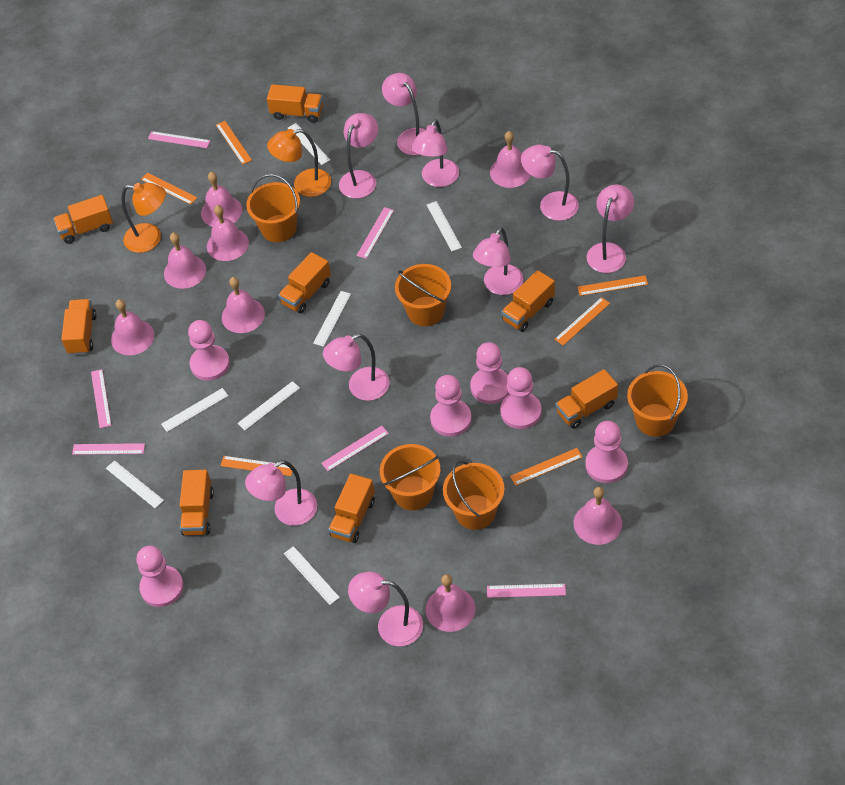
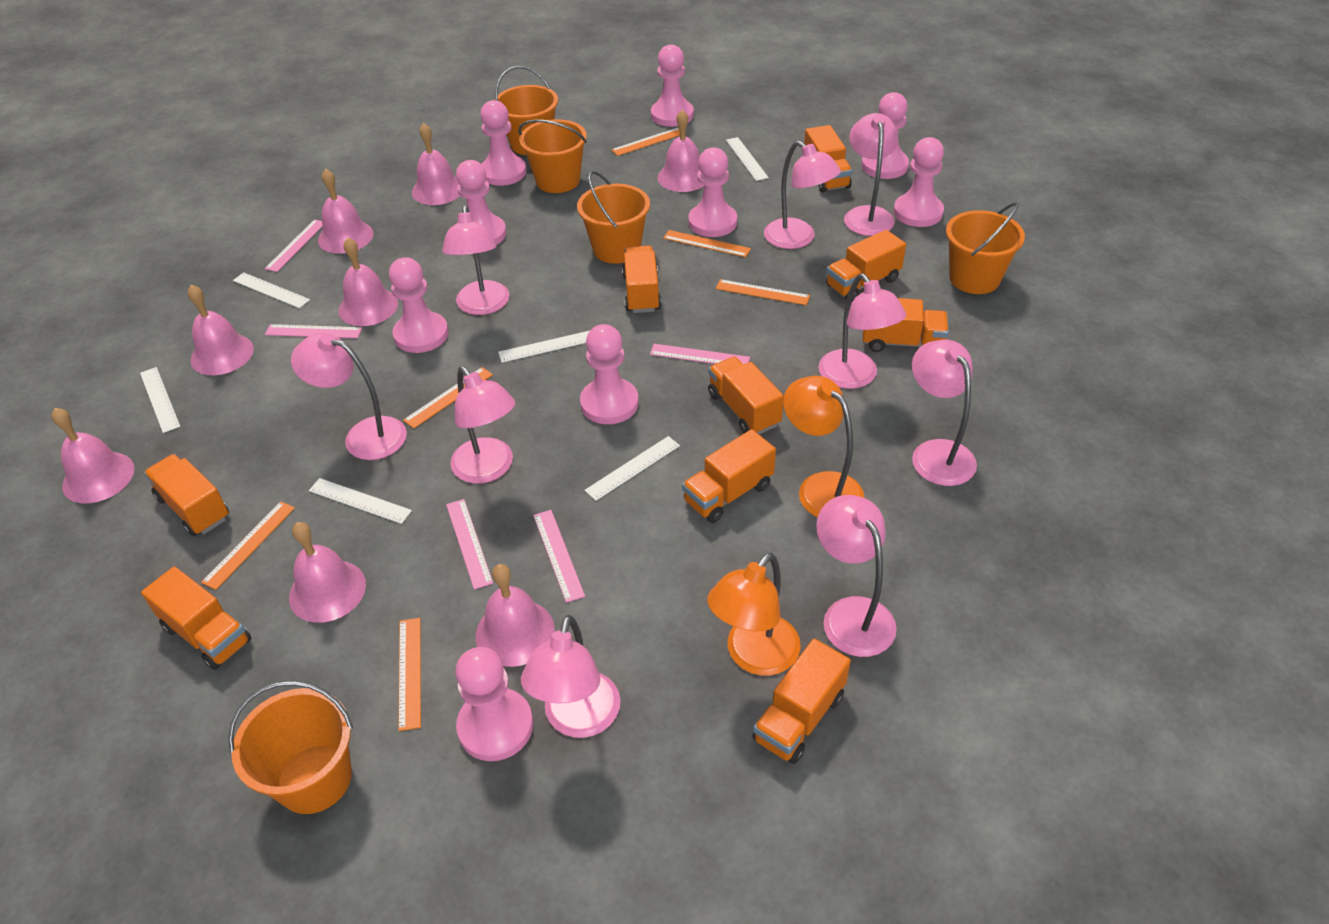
orange truck: 8 -> 9
pink pawn: 6 -> 9
pink ruler: 6 -> 5
white ruler: 7 -> 6

